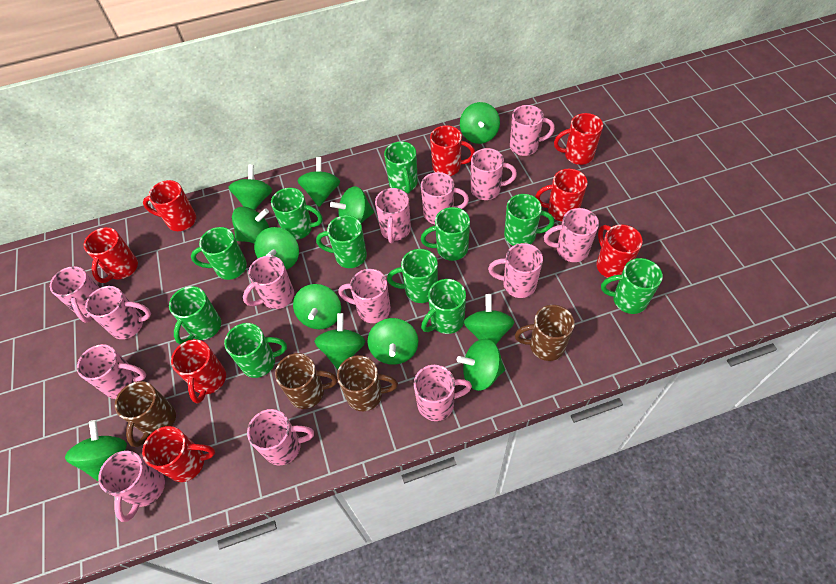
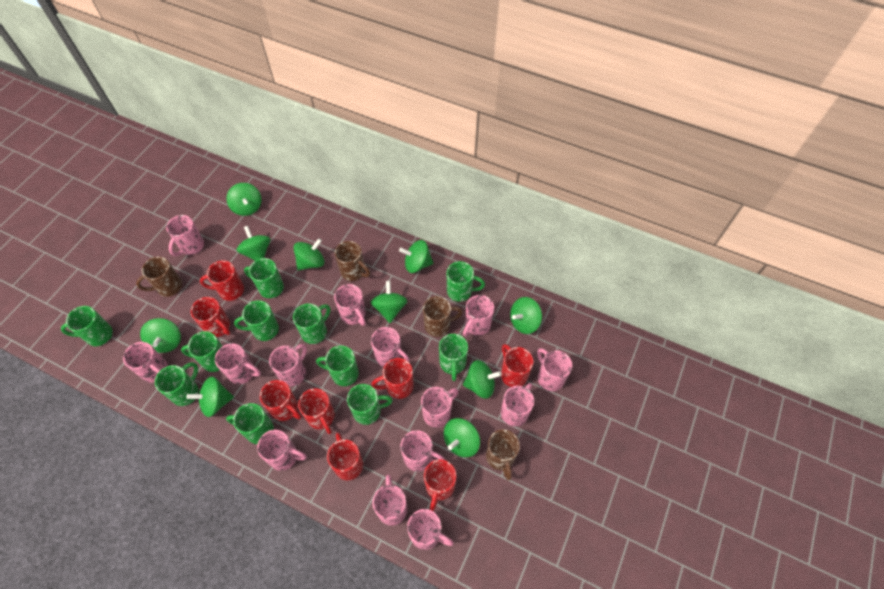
green spinning top: 12 -> 10

